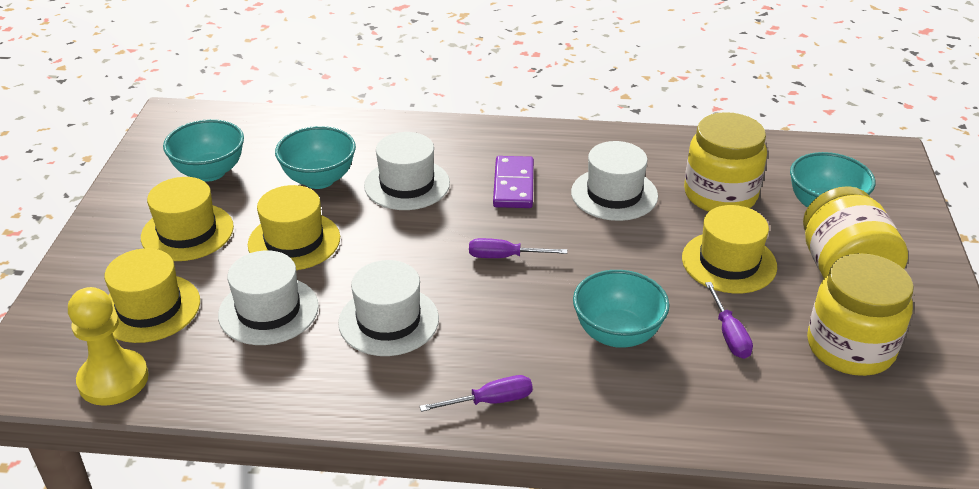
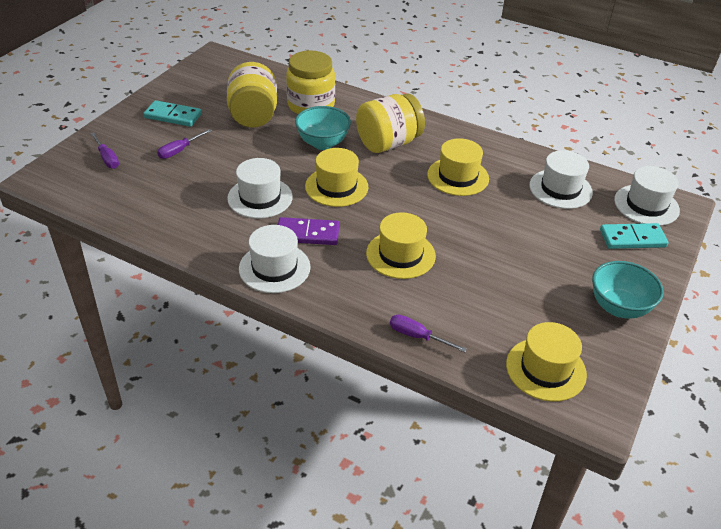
turquoise bowl: 4 -> 2
turquoise domino: 0 -> 2
yellow pawn: 1 -> 0

